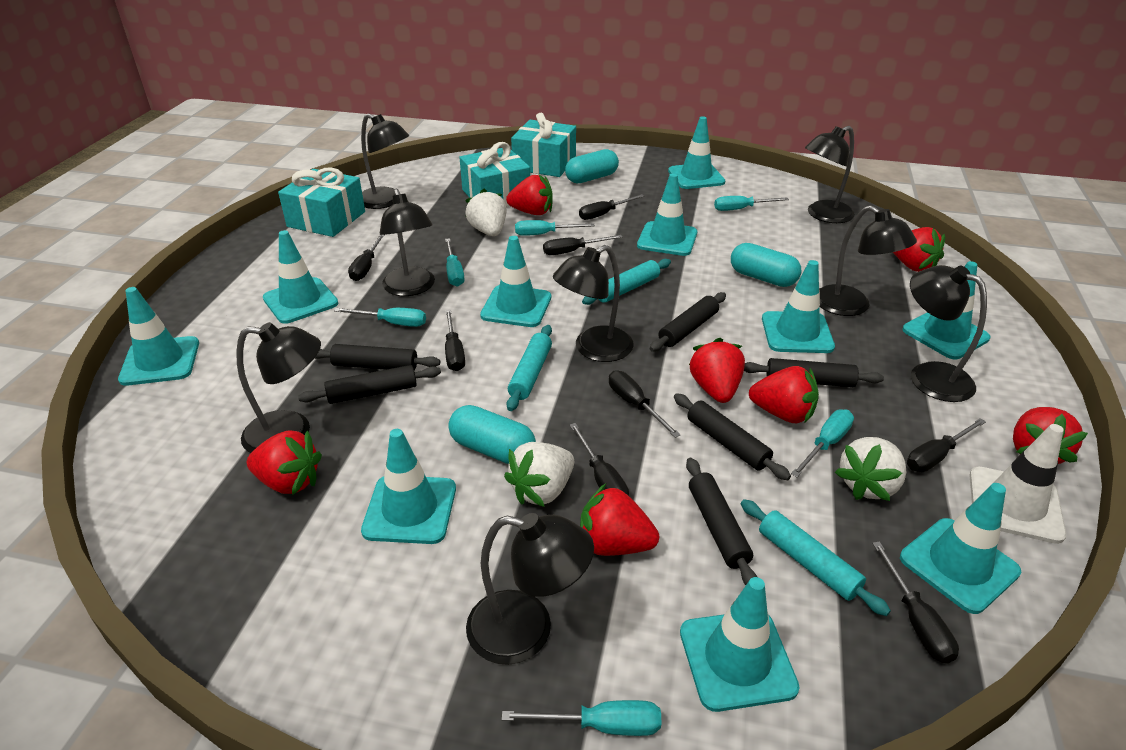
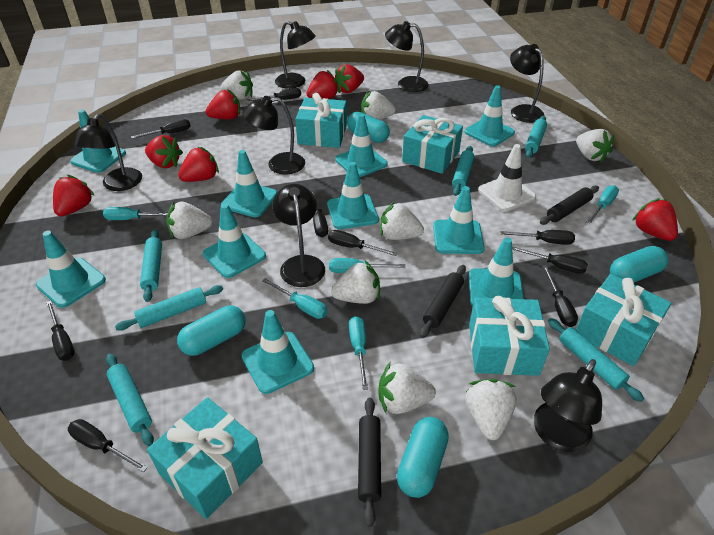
black lamp: 8 -> 7
black rolling pin: 6 -> 3
black screwdriver: 8 -> 9
turquoise capsule: 3 -> 4
turquoise gift: 3 -> 5
turquoise rolling pin: 3 -> 6
turquoise screwdriver: 6 -> 5
white strawberry: 3 -> 8

